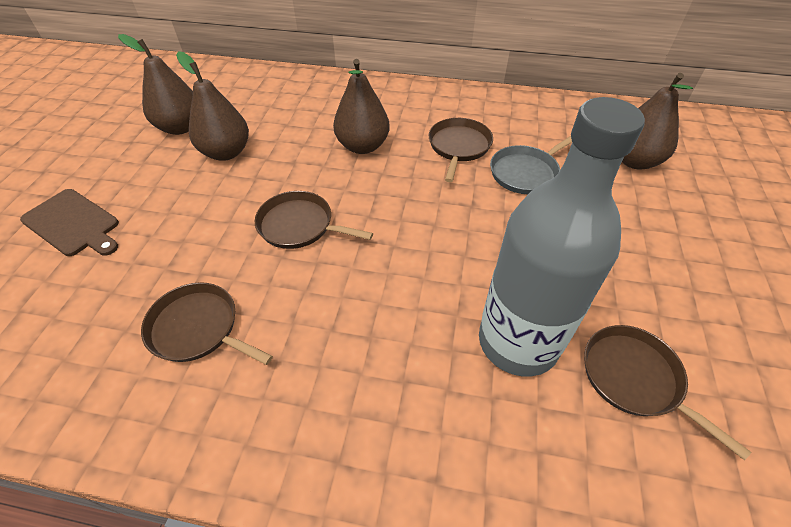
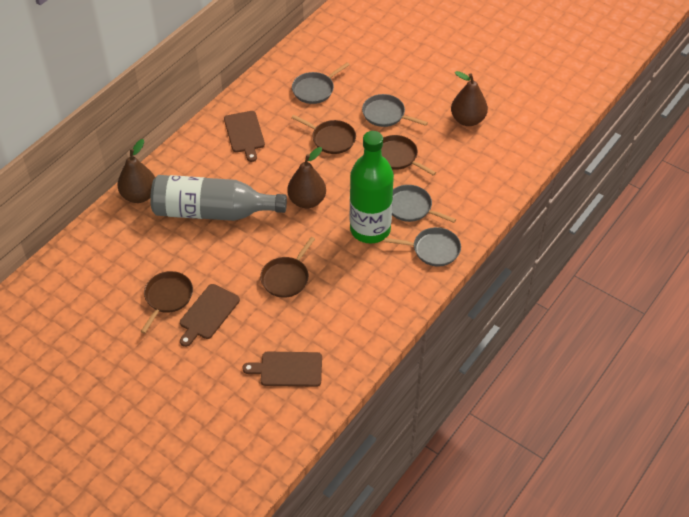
brown cutting board: 1 -> 3
brown pear: 4 -> 3
green bottle: 0 -> 1
grey pan: 1 -> 4

